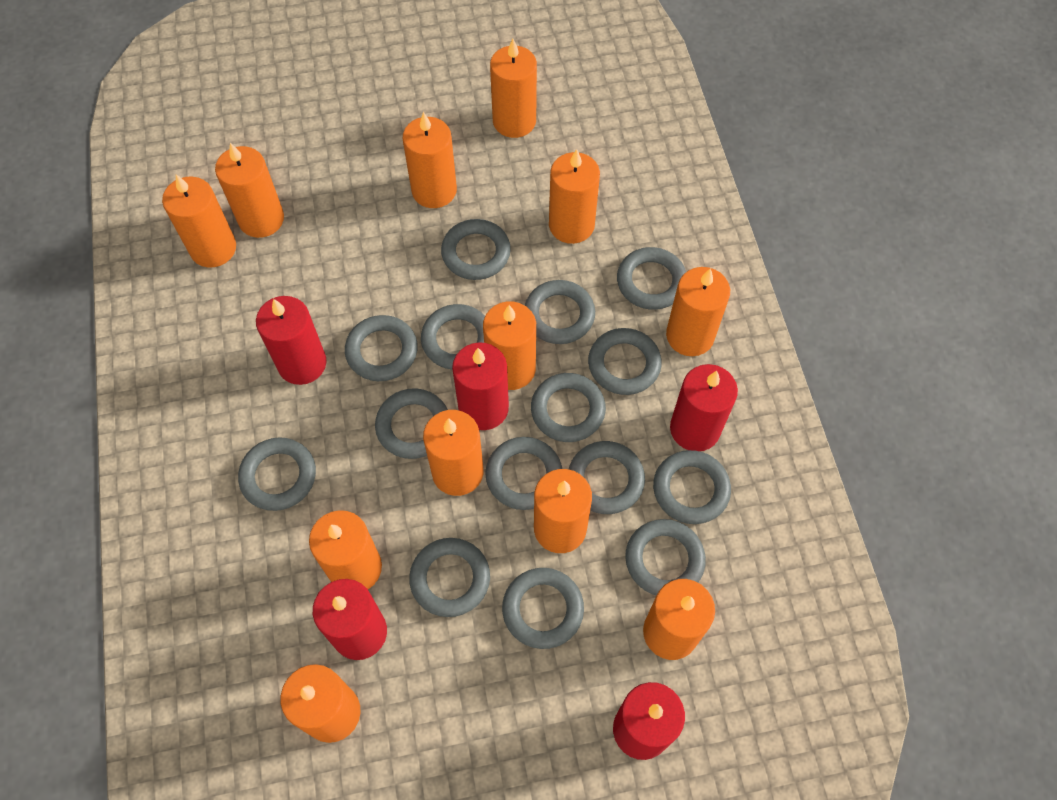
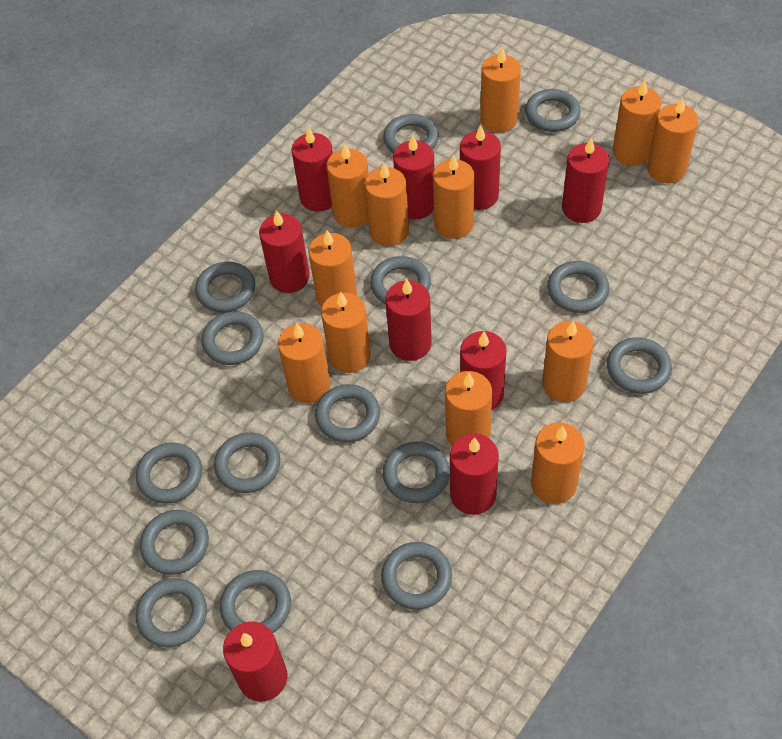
red candle: 5 -> 9

